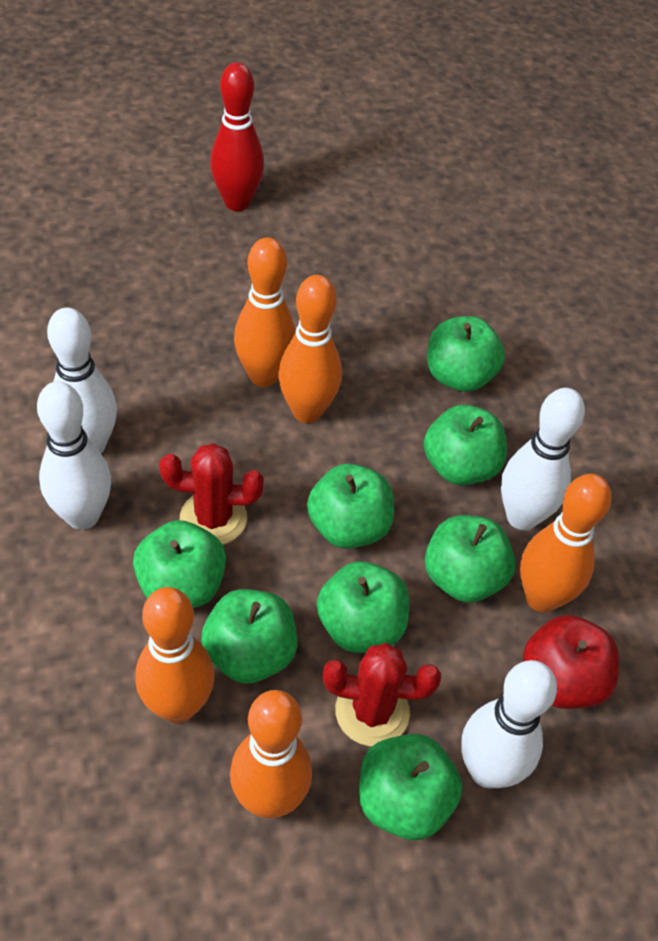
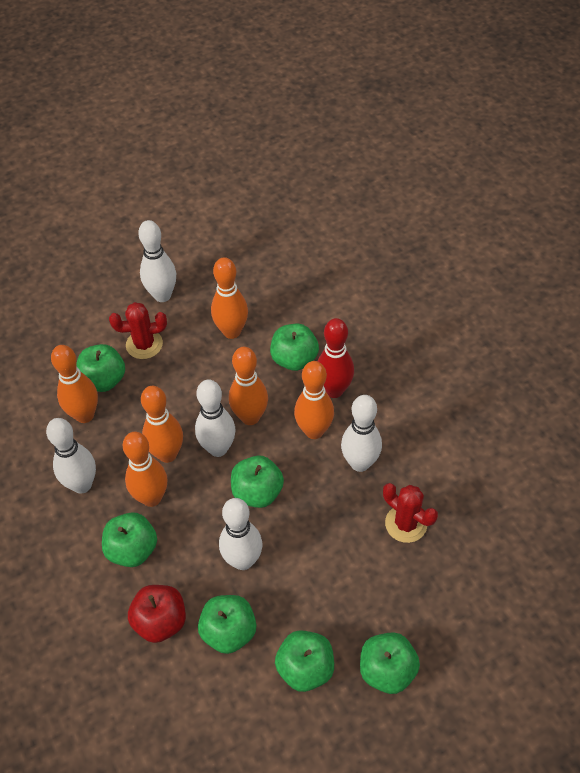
green apple: 8 -> 7
orange bowling pin: 5 -> 6
white bowling pin: 4 -> 5

